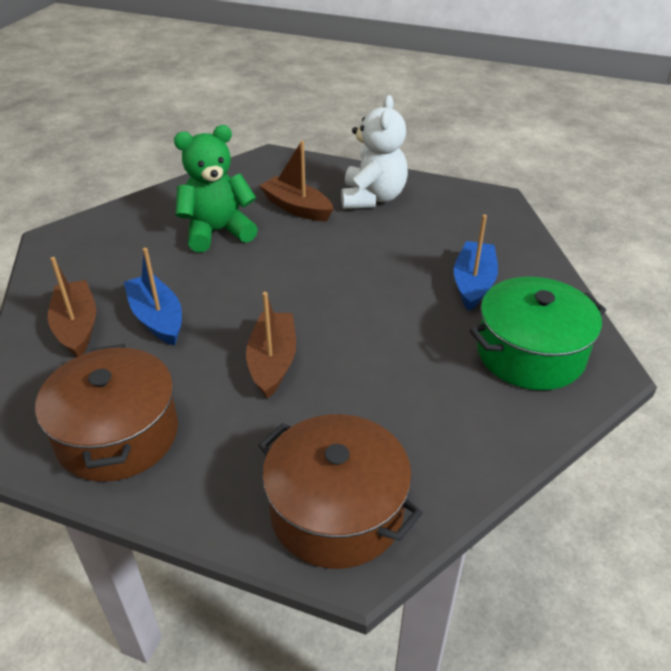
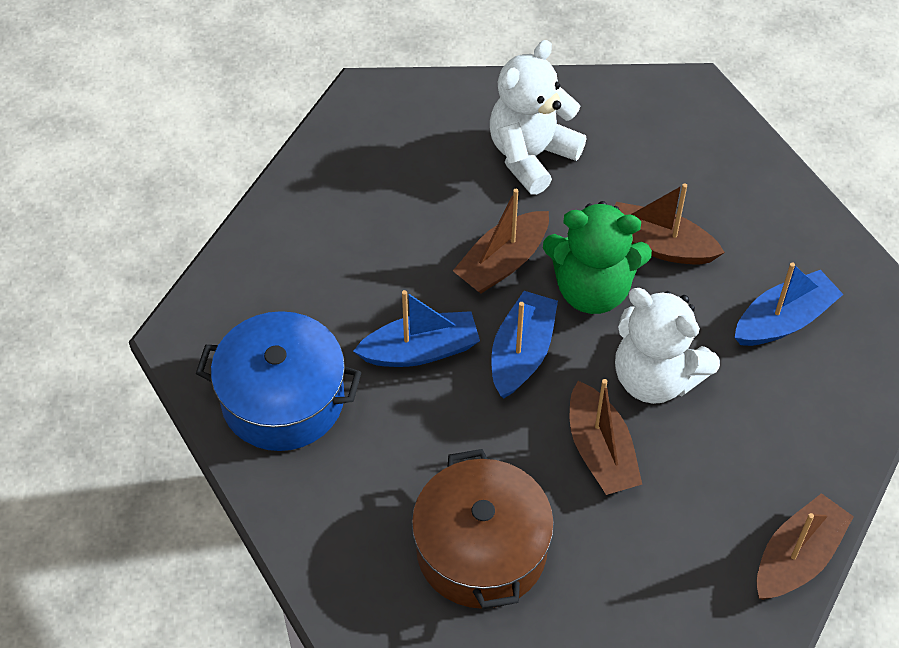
blue boat: 2 -> 3
blue pot: 0 -> 1
brown boat: 3 -> 4
brown pot: 2 -> 1
green pot: 1 -> 0
white teddy bear: 1 -> 2

